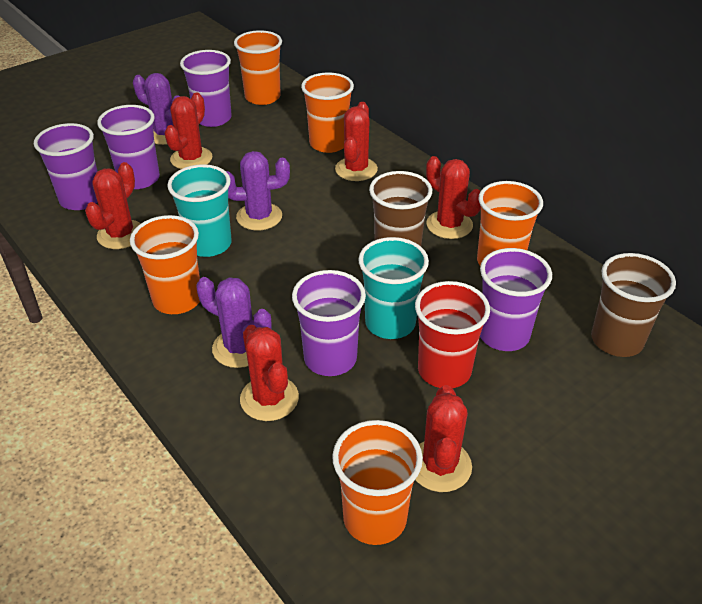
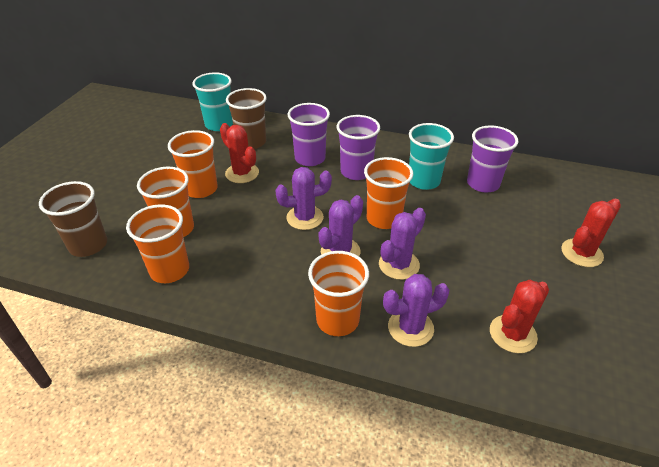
purple cactus: 3 -> 4
purple cup: 5 -> 3
red cactus: 6 -> 3
red cup: 1 -> 0

